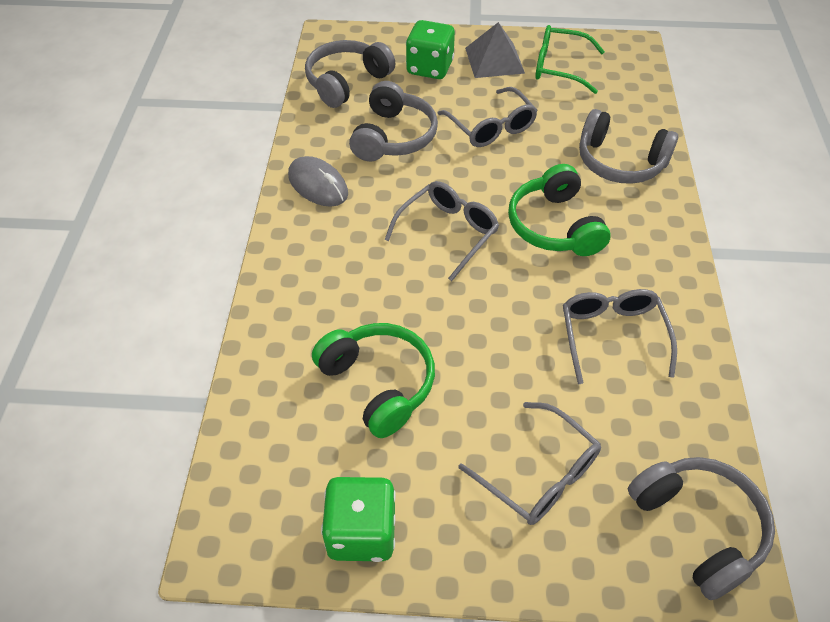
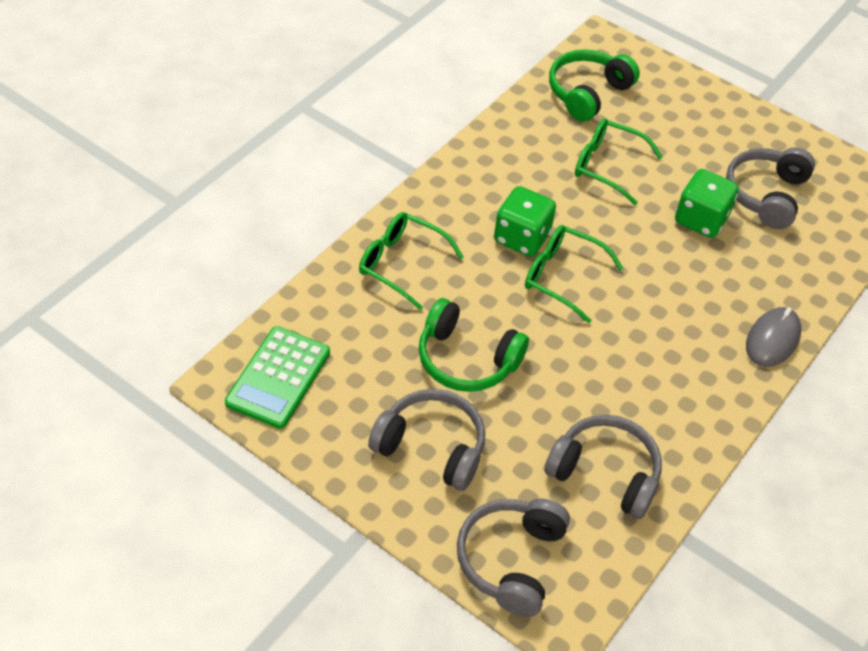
green calculator: 0 -> 1
green glasses: 1 -> 3
grey glasses: 4 -> 0
grey pyramid: 1 -> 0

